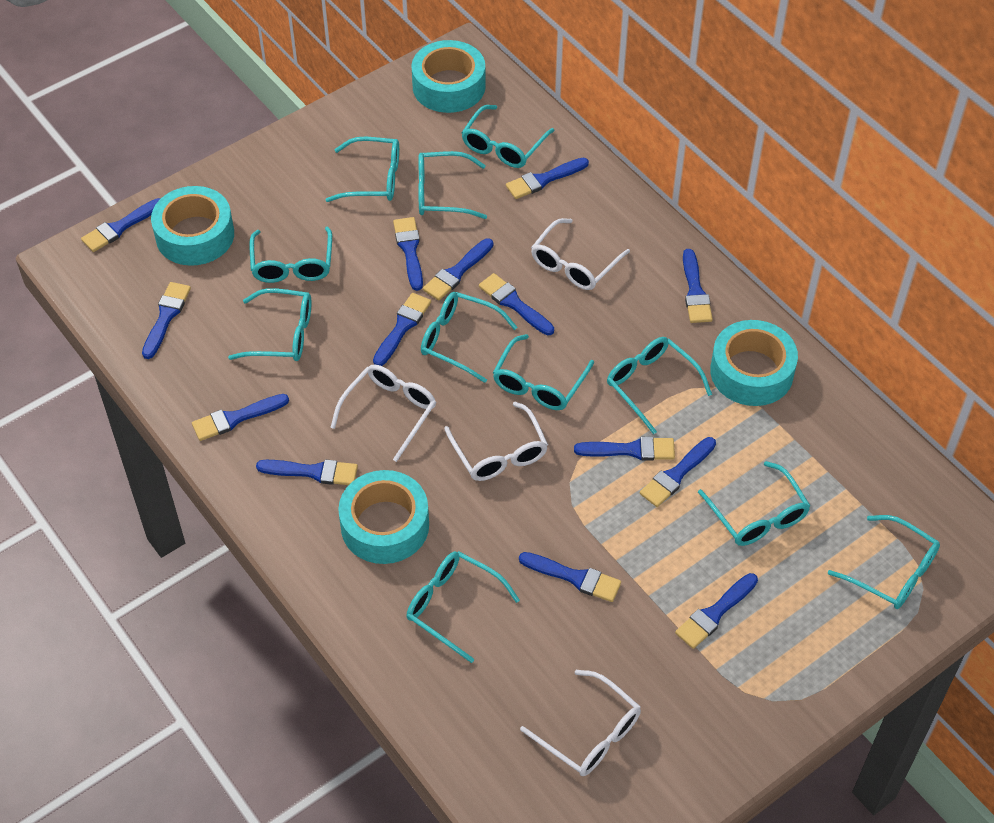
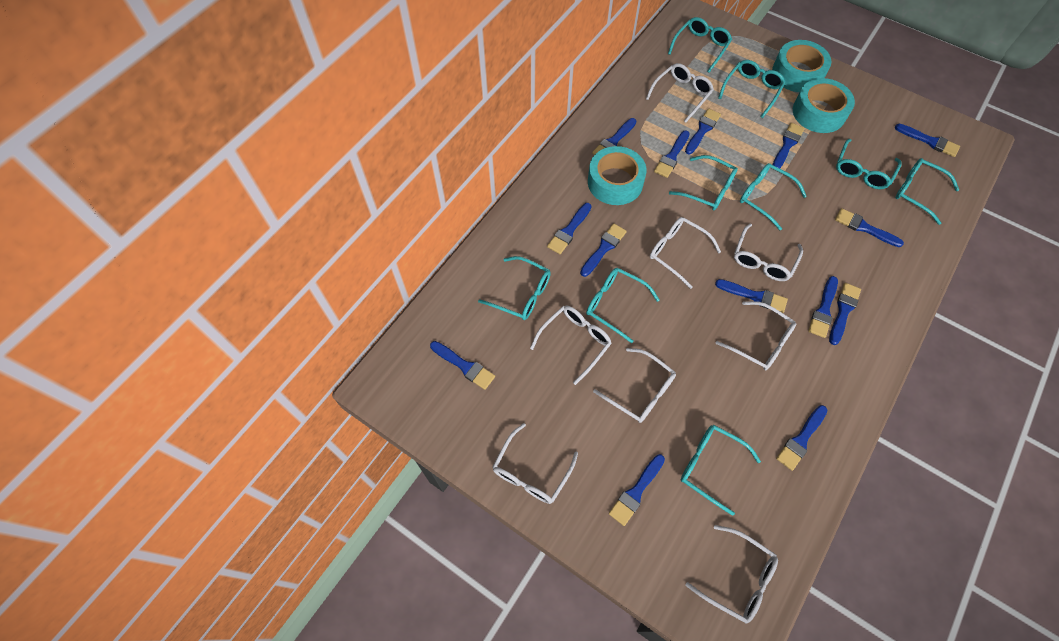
turquoise glasses: 11 -> 9
turquoise tape: 4 -> 3
white glasses: 4 -> 8

